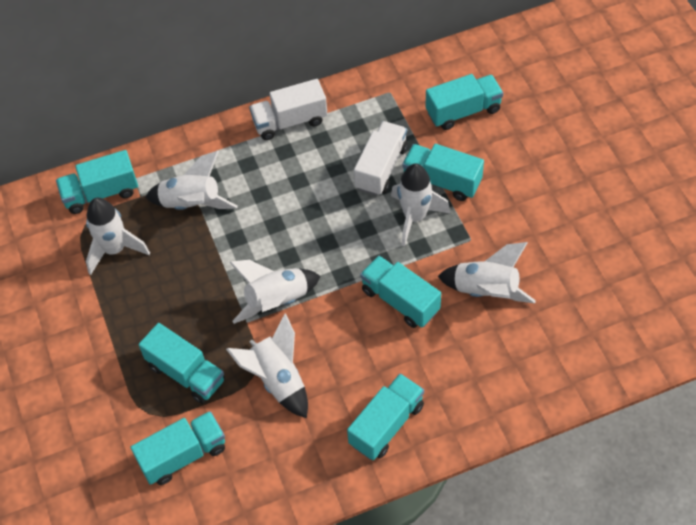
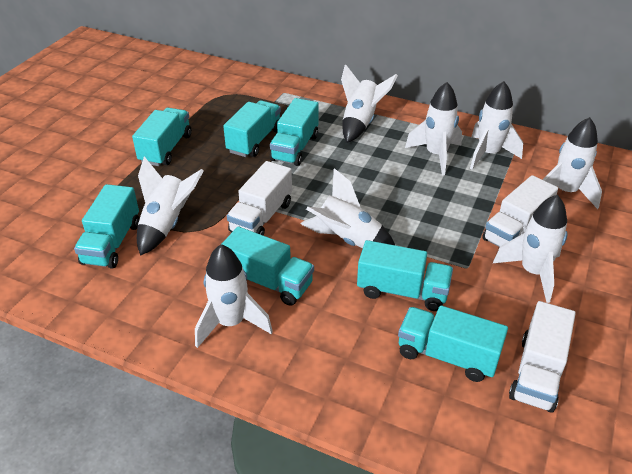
white rocket: 6 -> 8
white truck: 2 -> 3

